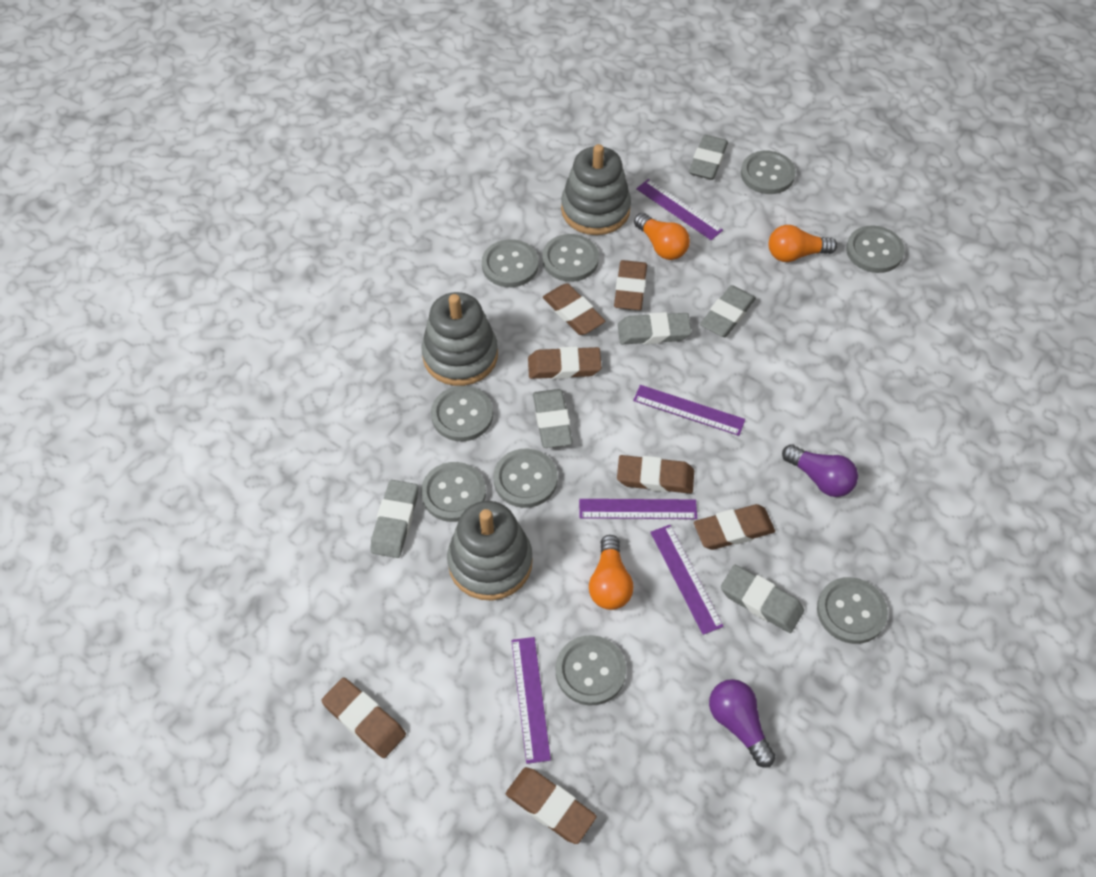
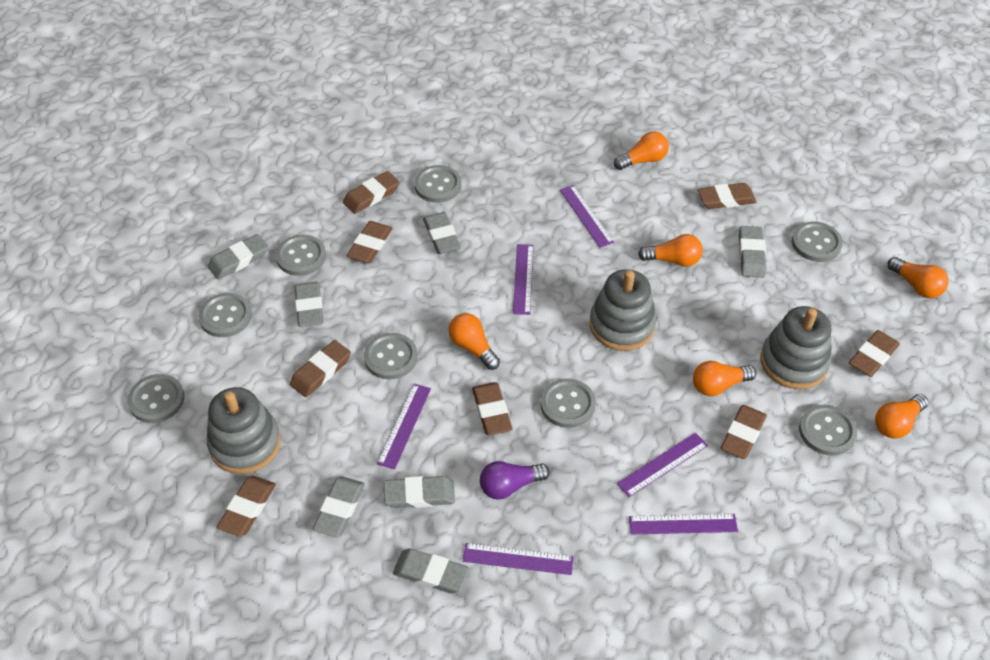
brown eraser: 7 -> 8
grey button: 9 -> 8
grey eraser: 6 -> 7
orange light bulb: 3 -> 6
purple light bulb: 2 -> 1
purple ruler: 5 -> 6

